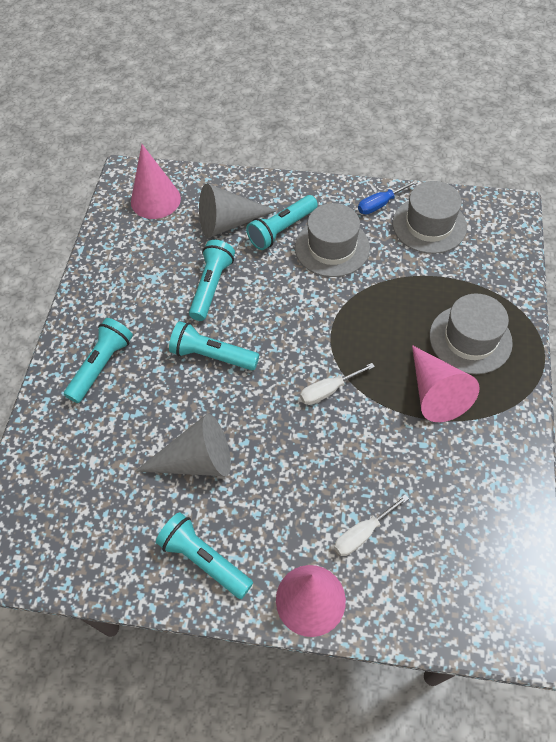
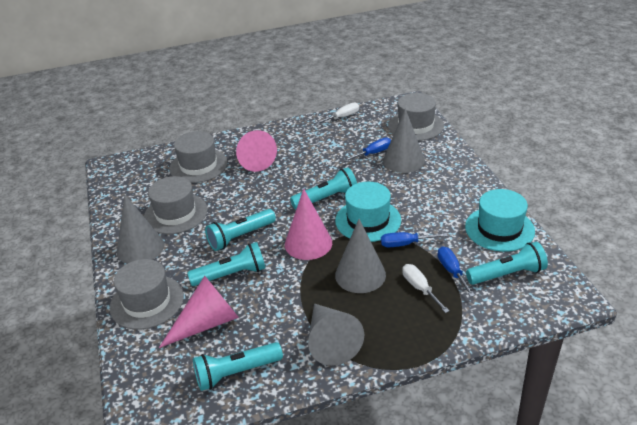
blue screwdriver: 1 -> 3
grey cone: 2 -> 4
grey hat: 3 -> 4
turquoise hat: 0 -> 2

